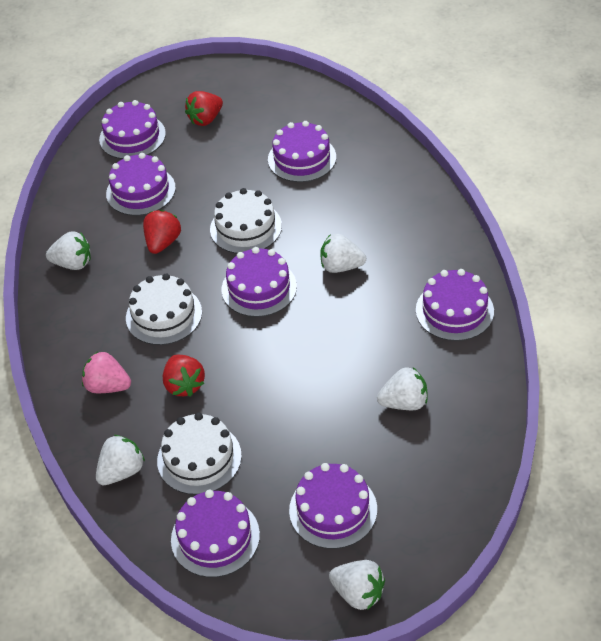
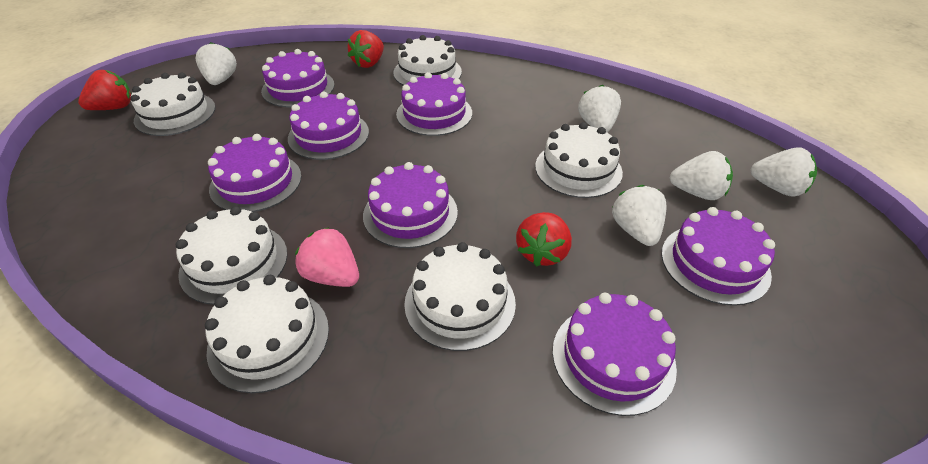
white cake: 3 -> 6

